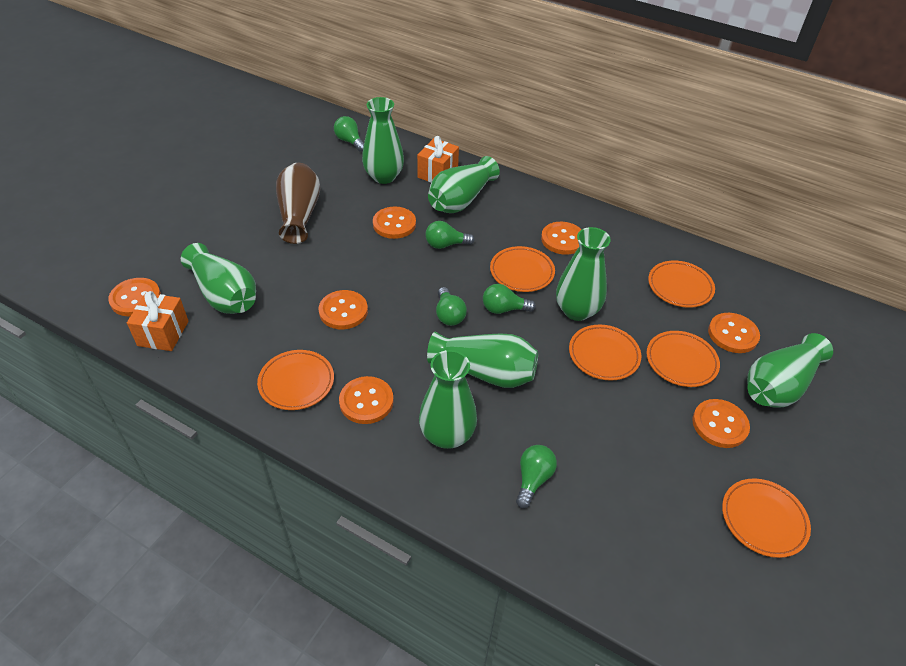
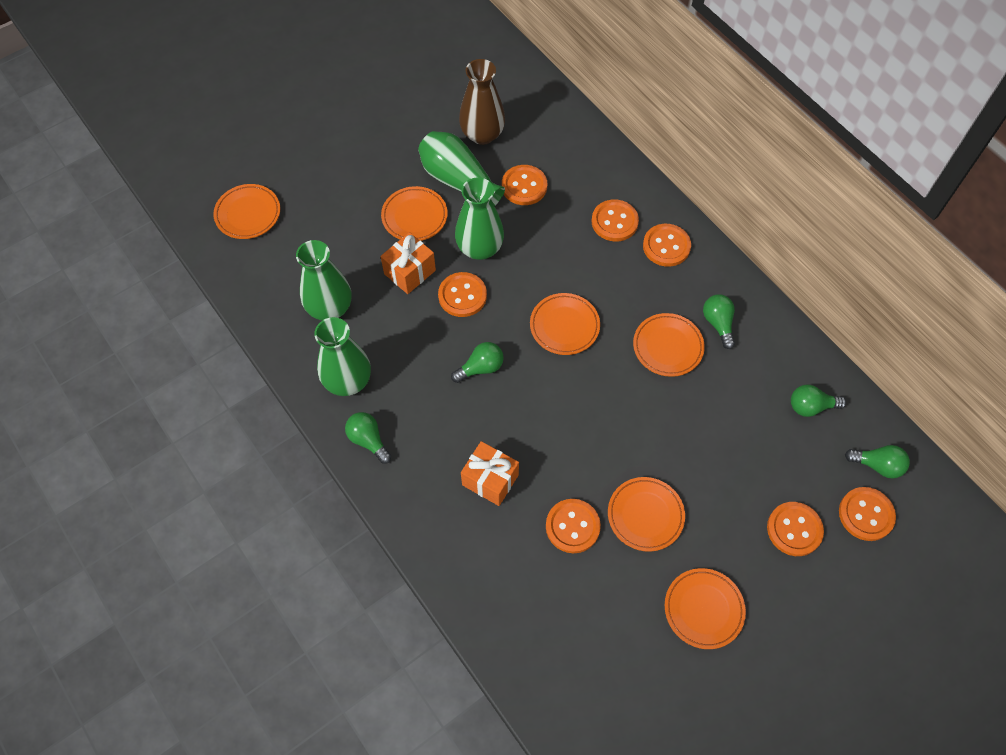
green vase: 7 -> 4

